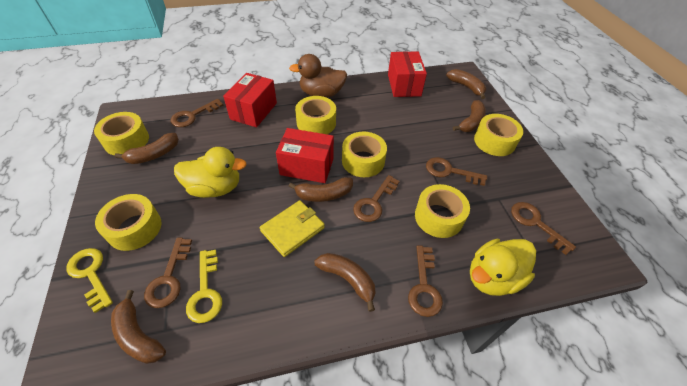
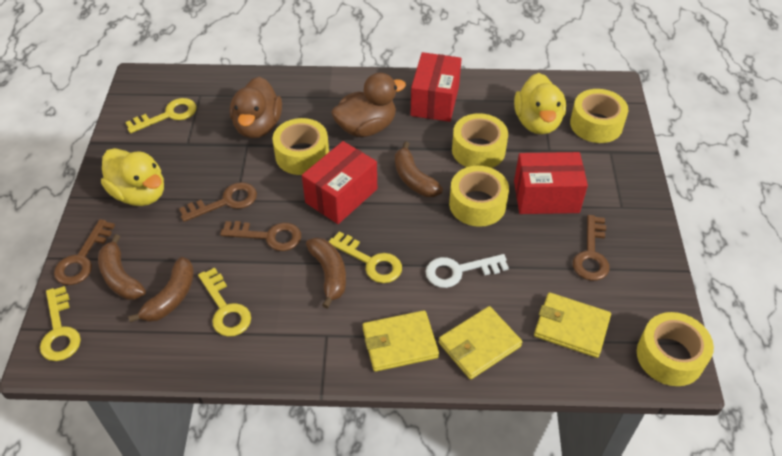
brown banana: 6 -> 4
brown duck: 1 -> 2
brown key: 6 -> 4
white key: 0 -> 1
yellow key: 2 -> 4
yellow tape: 6 -> 5
yellow wallet: 1 -> 3

